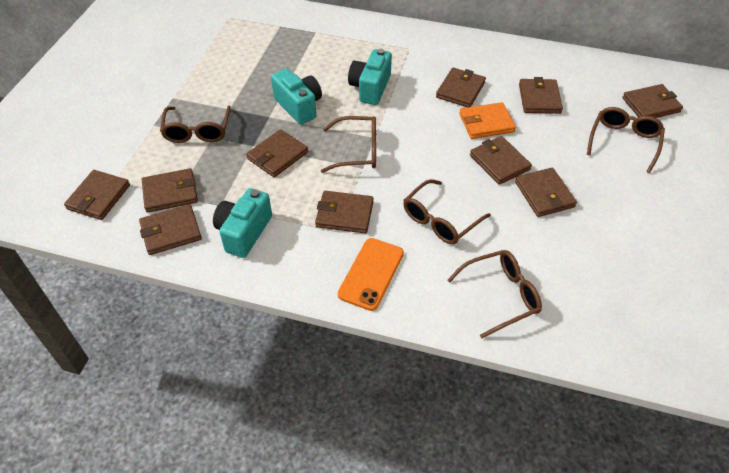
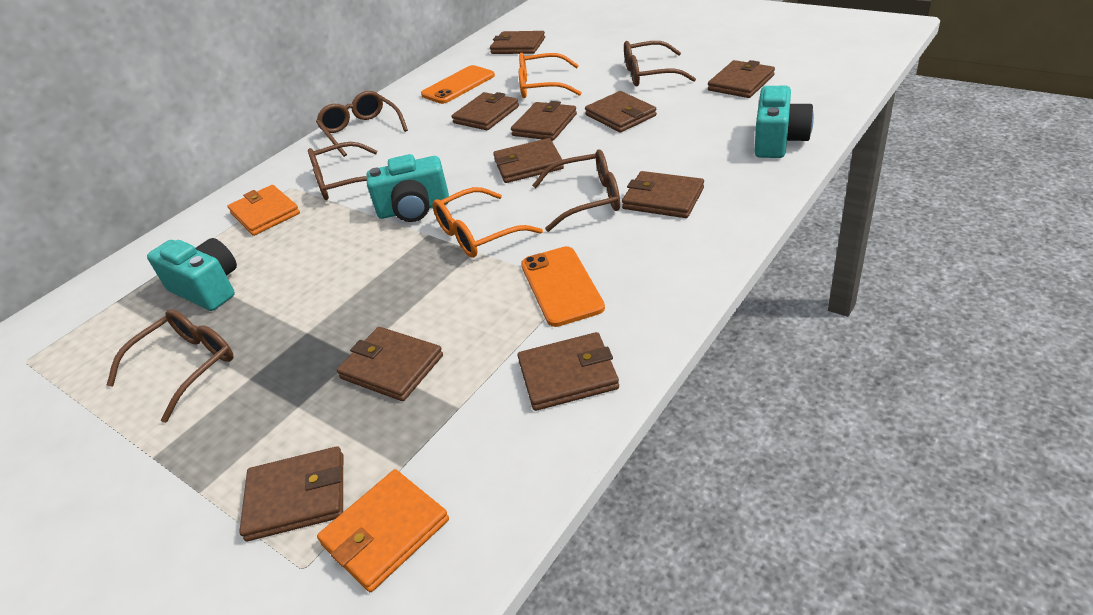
orange glasses: 0 -> 2
orange phone: 1 -> 2
orange wallet: 1 -> 2

